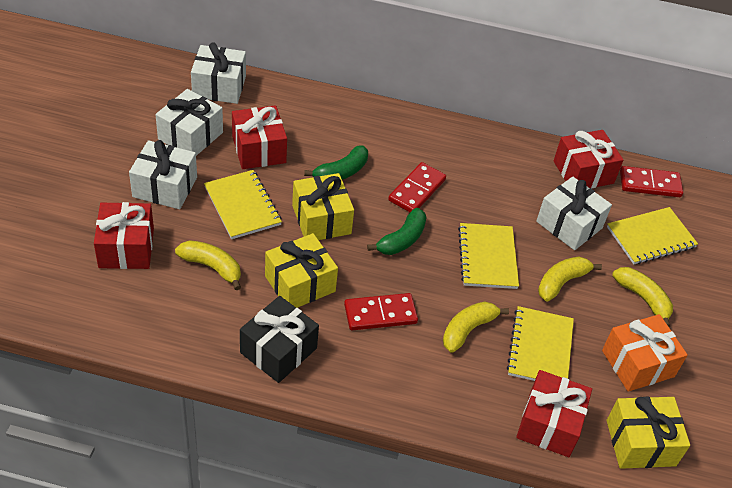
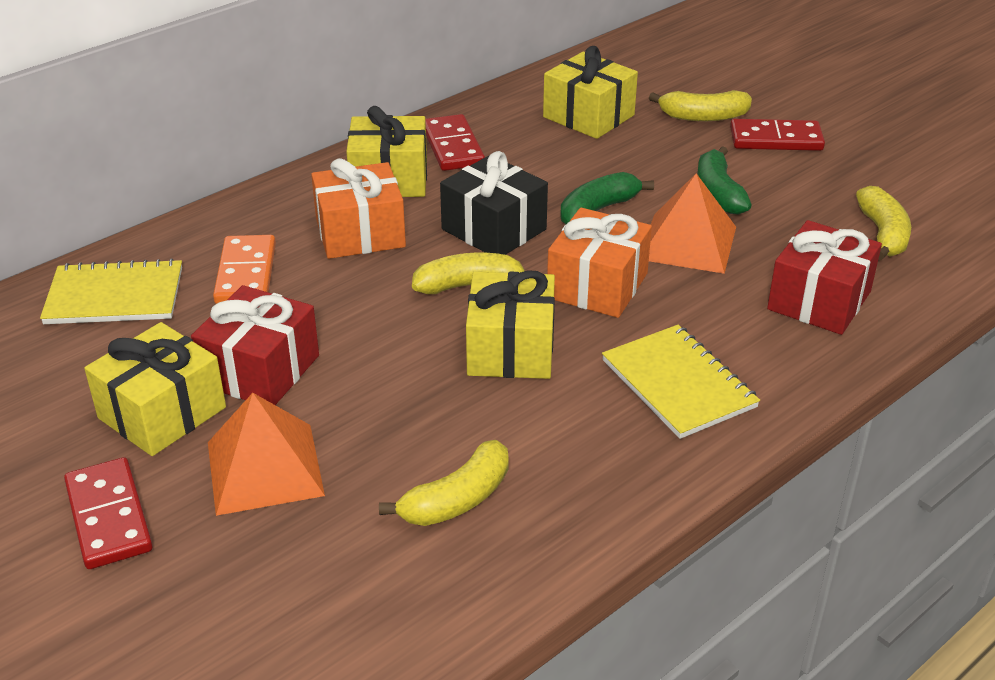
orange domino: 0 -> 1
orange gift: 1 -> 2
orange pyramid: 0 -> 2
red gift: 4 -> 2
white gift: 4 -> 0
yellow gift: 3 -> 4
yellow notebook: 4 -> 2

